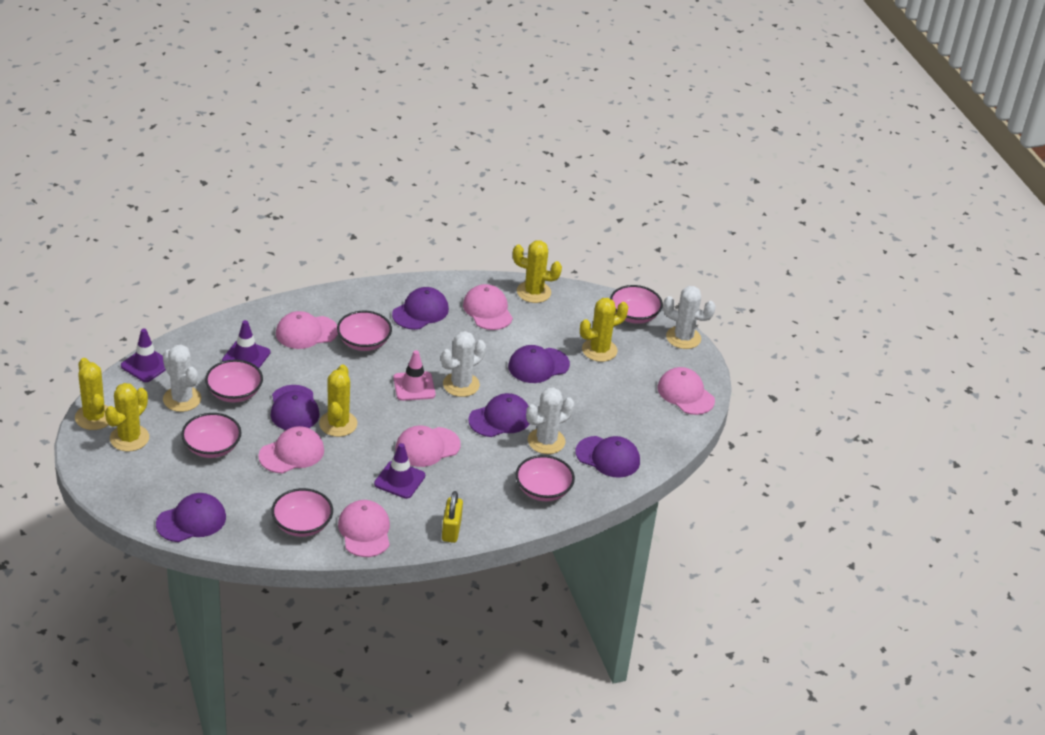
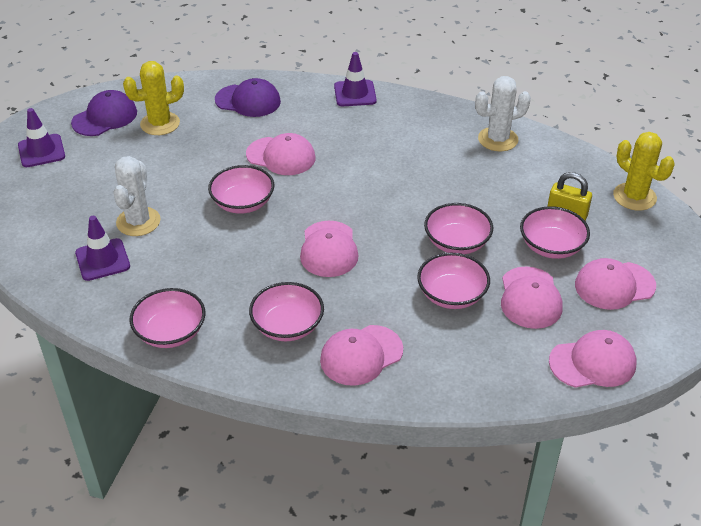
pink traffic cone: 1 -> 0
purple cap: 6 -> 2
white cactus: 4 -> 2
yellow cactus: 5 -> 2

